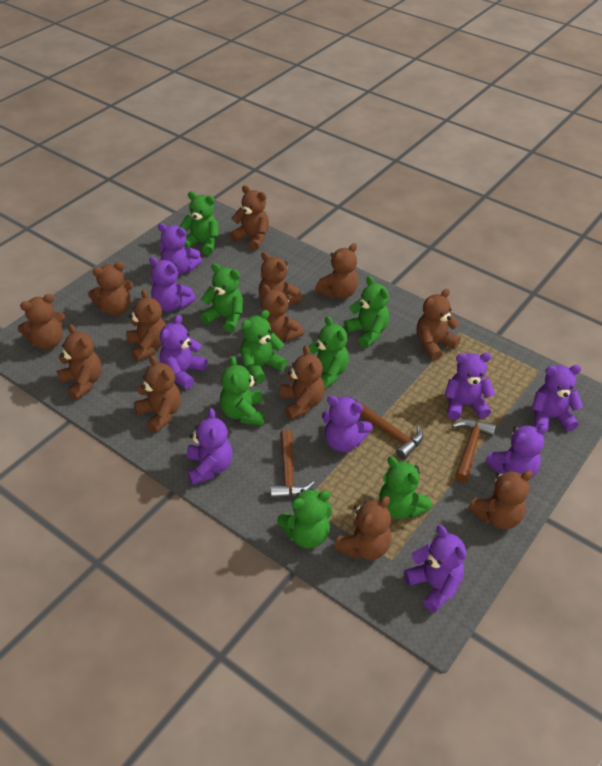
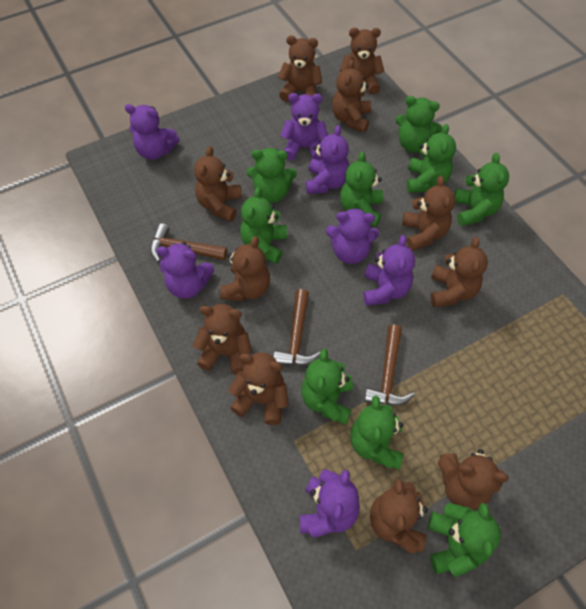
brown teddy bear: 13 -> 11
green teddy bear: 8 -> 9
purple teddy bear: 9 -> 7

